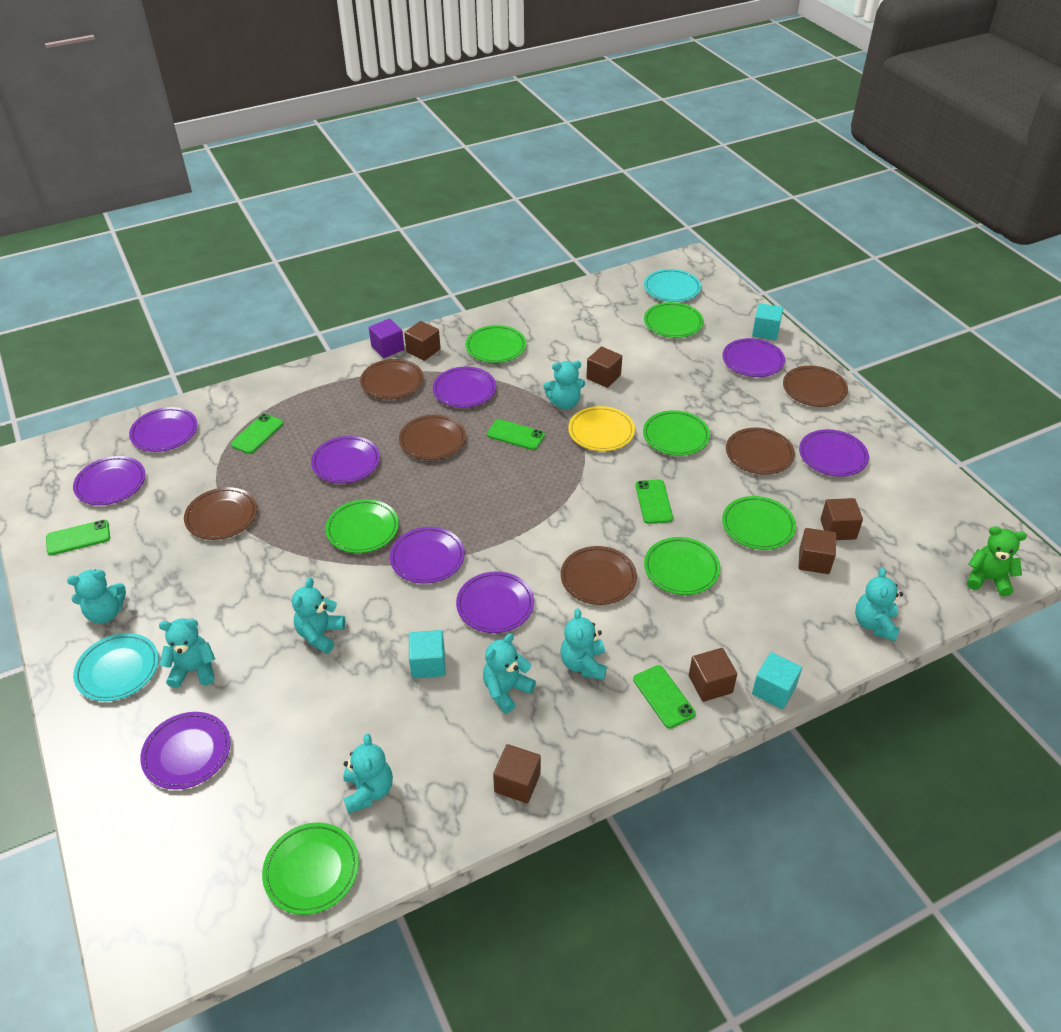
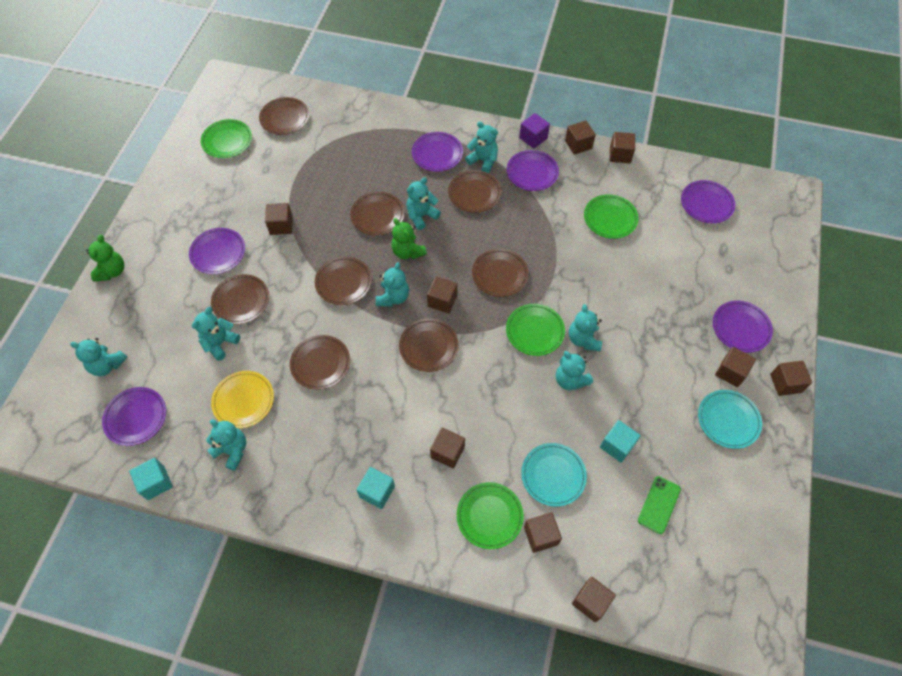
brown cube: 6 -> 9
brown plate: 6 -> 8
green phone: 5 -> 1
green plate: 7 -> 4
green teddy bear: 1 -> 2
purple plate: 9 -> 6

